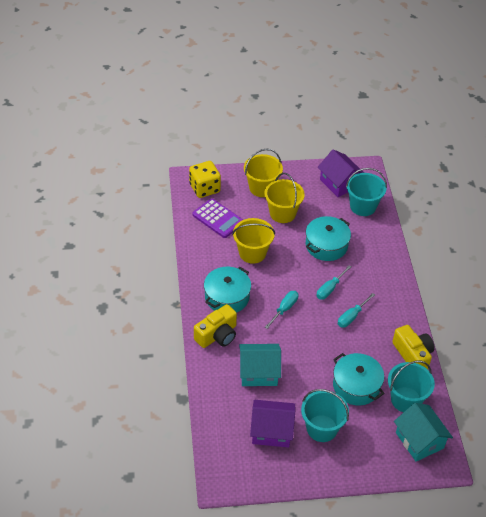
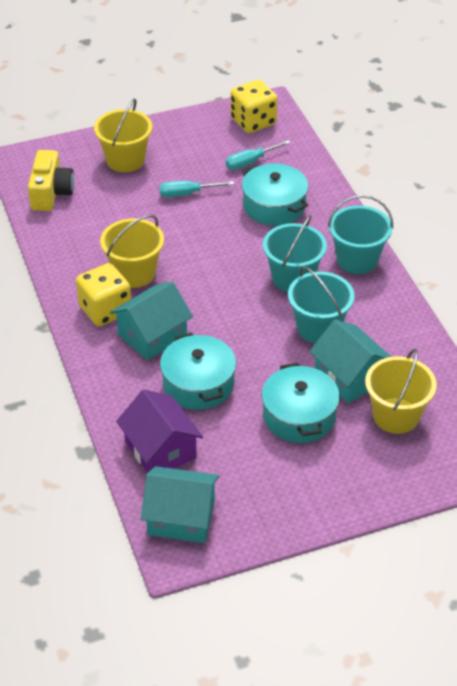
purple calculator: 1 -> 0
purple house: 2 -> 1
turquoise house: 2 -> 3
turquoise screwdriver: 3 -> 2
yellow camera: 2 -> 1
yellow dice: 1 -> 2

